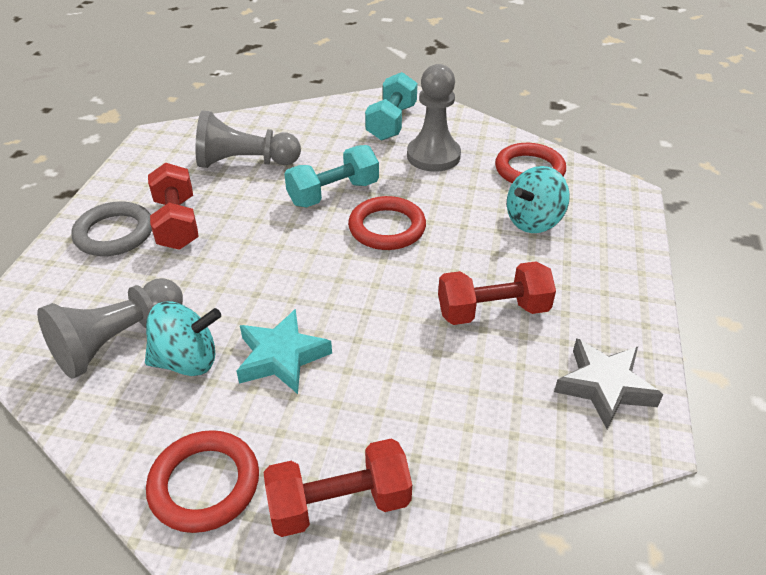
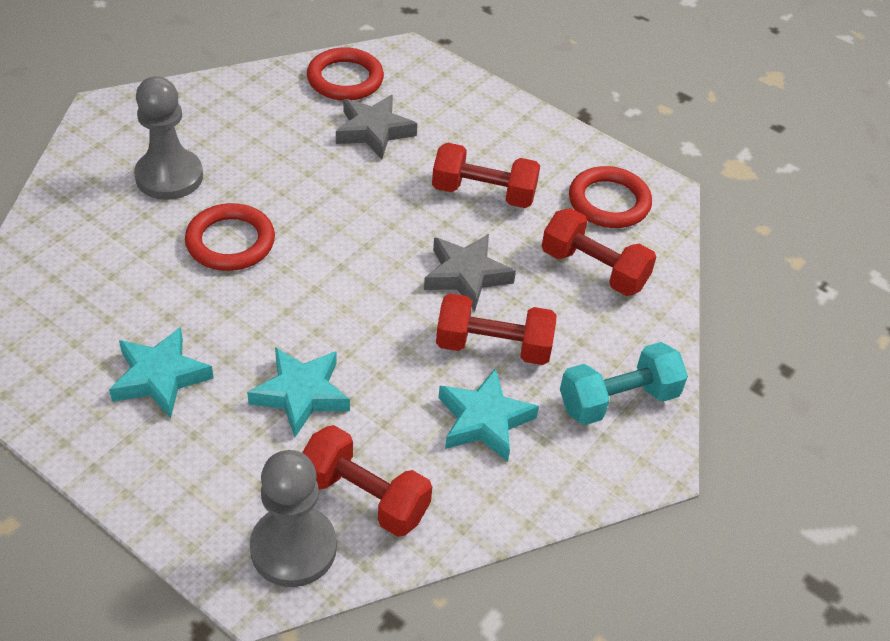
grey pawn: 3 -> 2
grey ring: 1 -> 0
grey star: 1 -> 2
red dumbbell: 3 -> 4
turquoise dumbbell: 2 -> 1
turquoise spinning top: 2 -> 0
turquoise star: 1 -> 3

